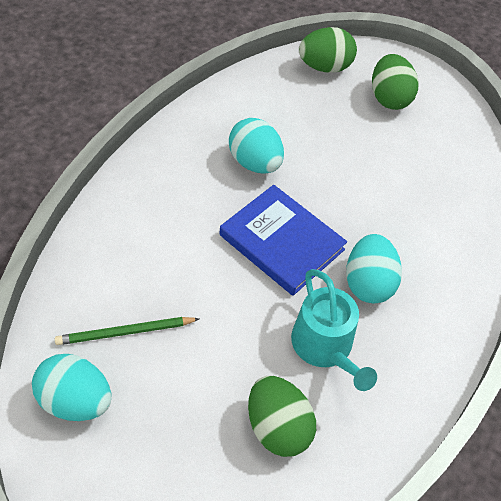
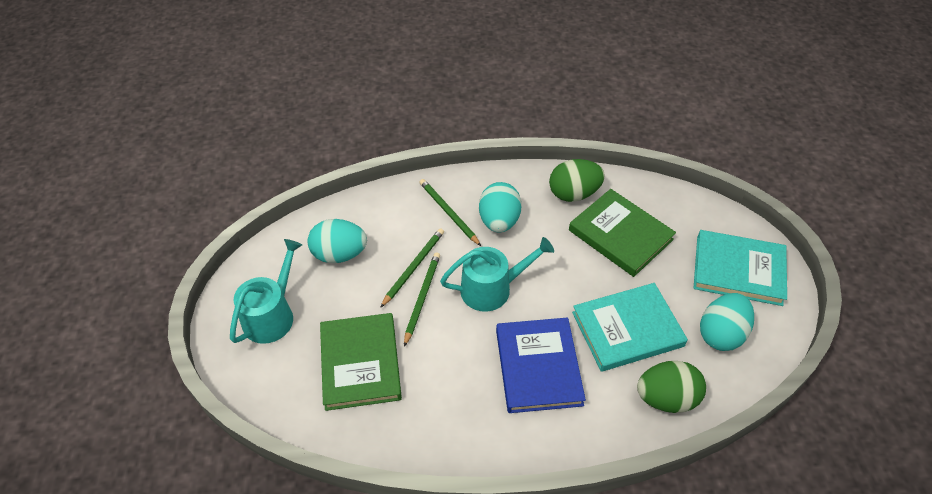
green book: 0 -> 2
green egg: 3 -> 2
green pencil: 1 -> 3
turquoise book: 0 -> 2
turquoise watering can: 1 -> 2

